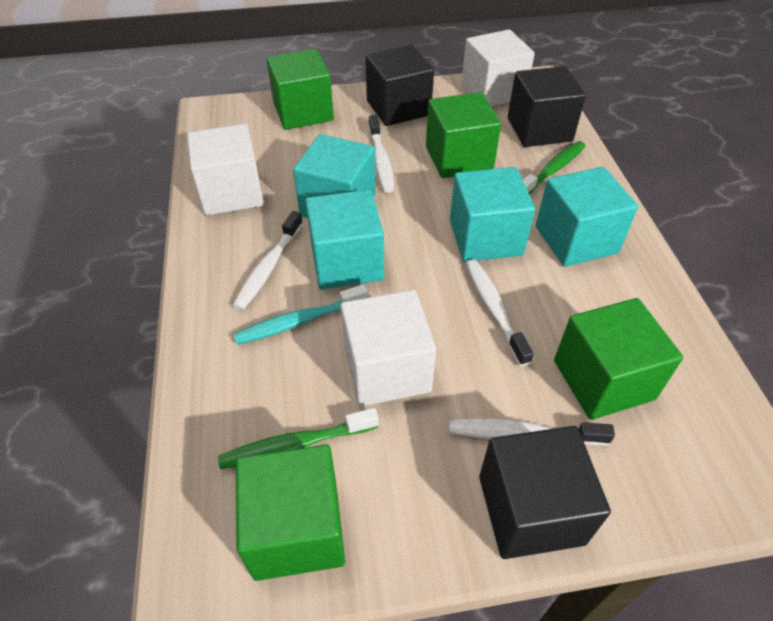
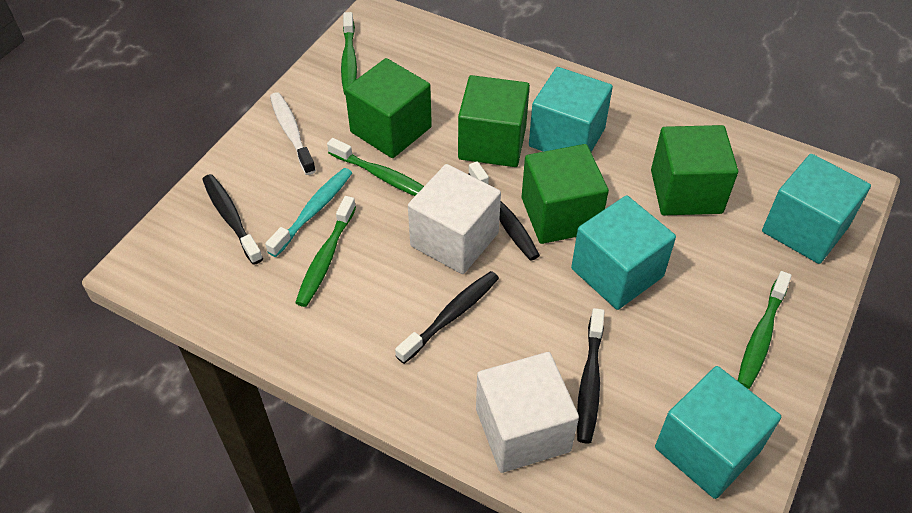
black cube: 3 -> 0
black toothbrush: 0 -> 4
green toothbrush: 2 -> 4
white cube: 3 -> 2
white toothbrush: 4 -> 1

